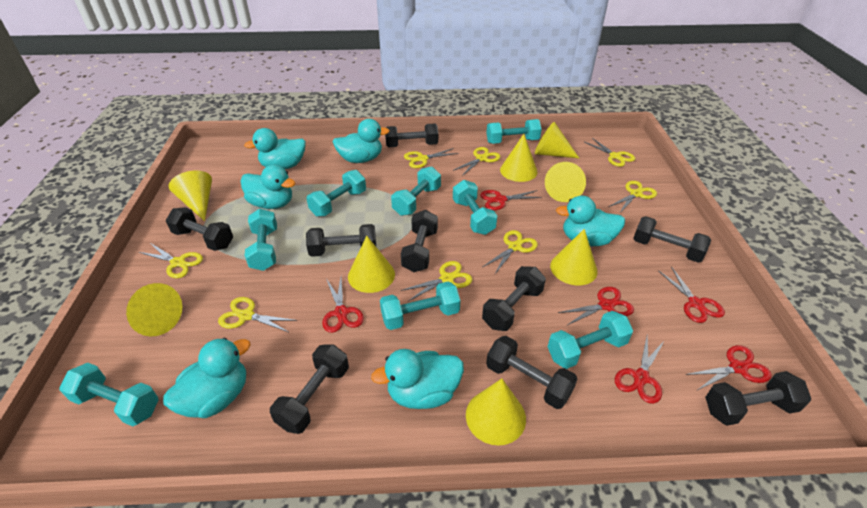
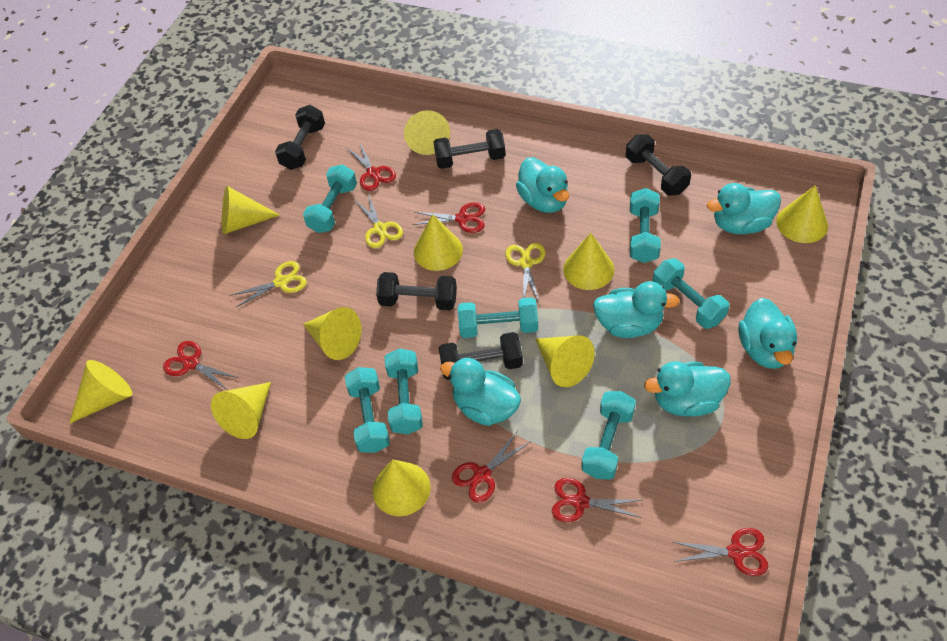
black dumbbell: 9 -> 5
turquoise dumbbell: 8 -> 7
yellow cone: 8 -> 10
yellow scissors: 8 -> 3

